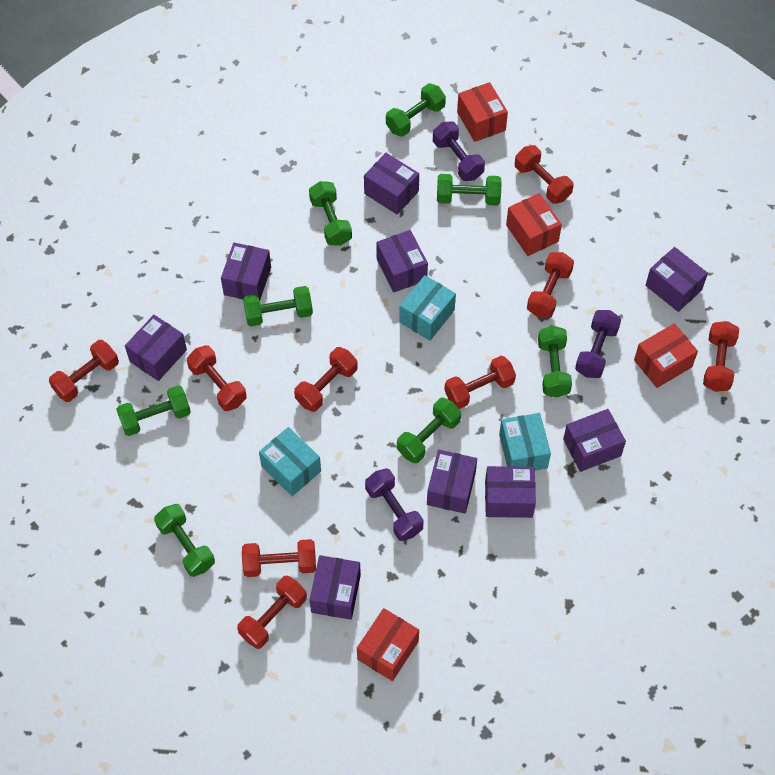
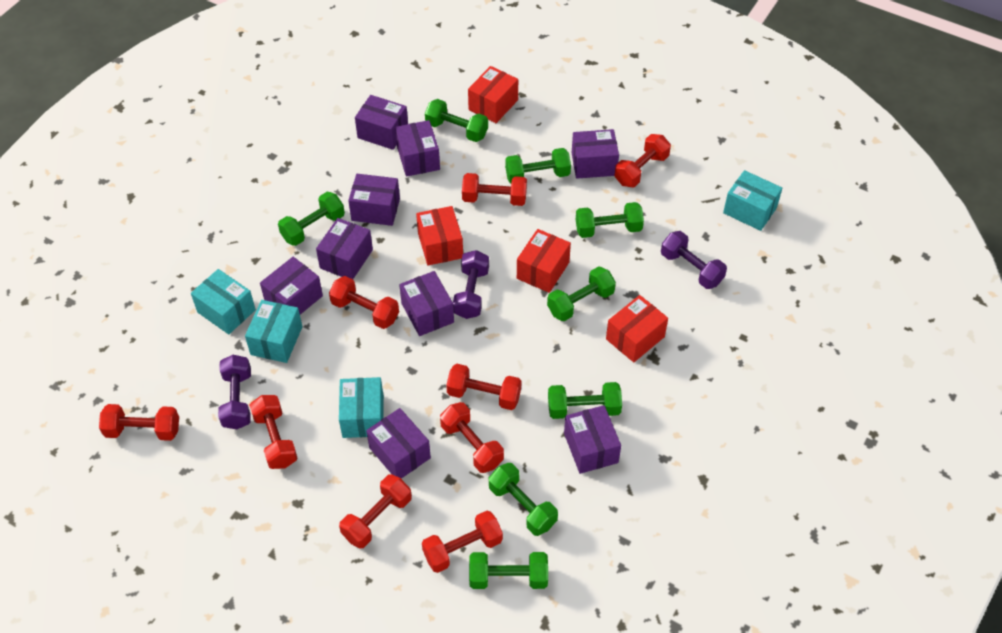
turquoise box: 3 -> 4

